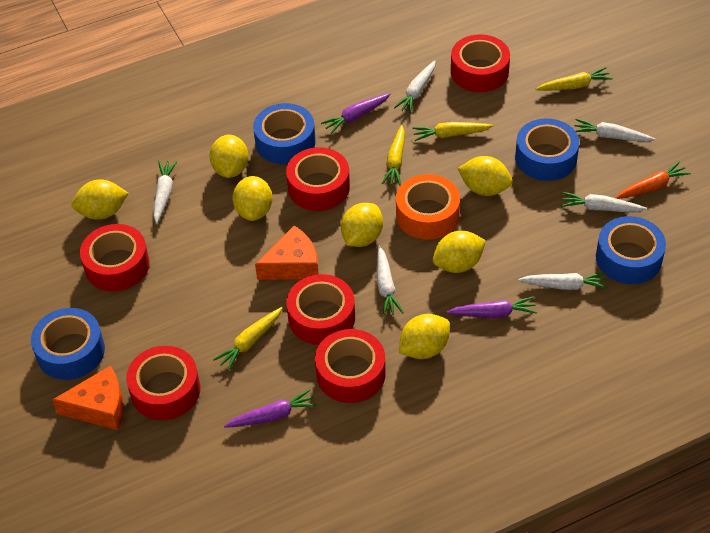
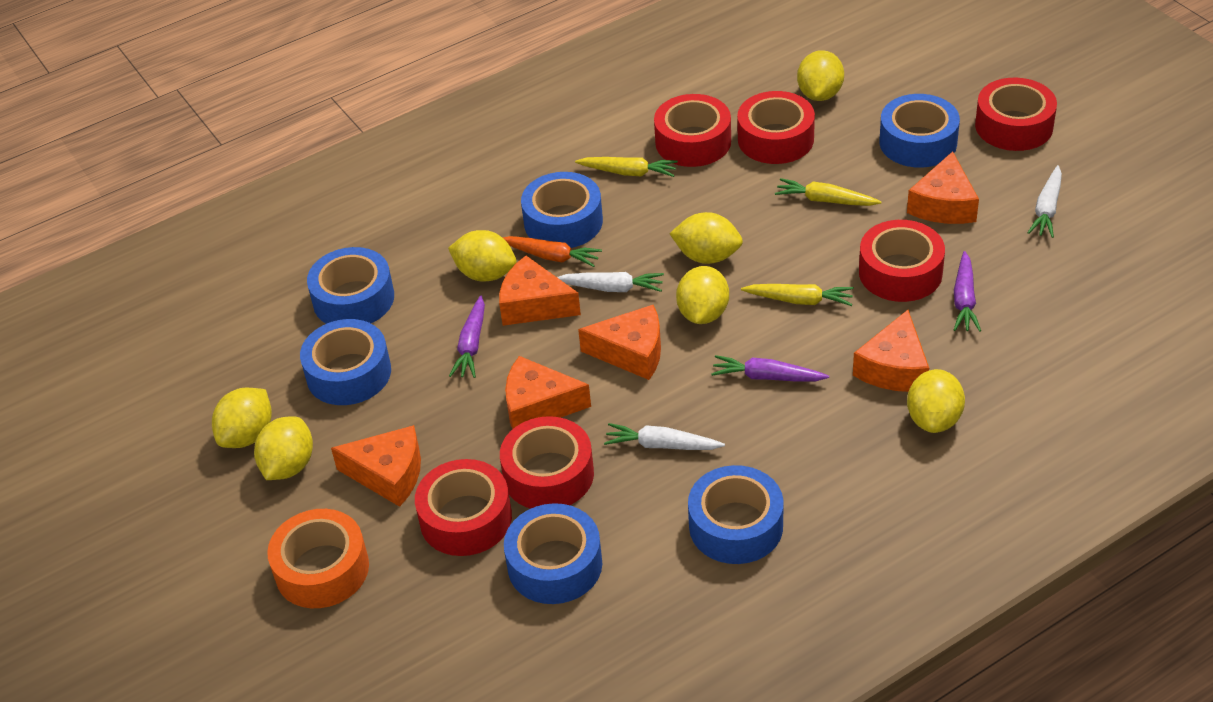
blue tape: 4 -> 6
orange cheese: 2 -> 6
white carrot: 6 -> 3
yellow carrot: 4 -> 3

